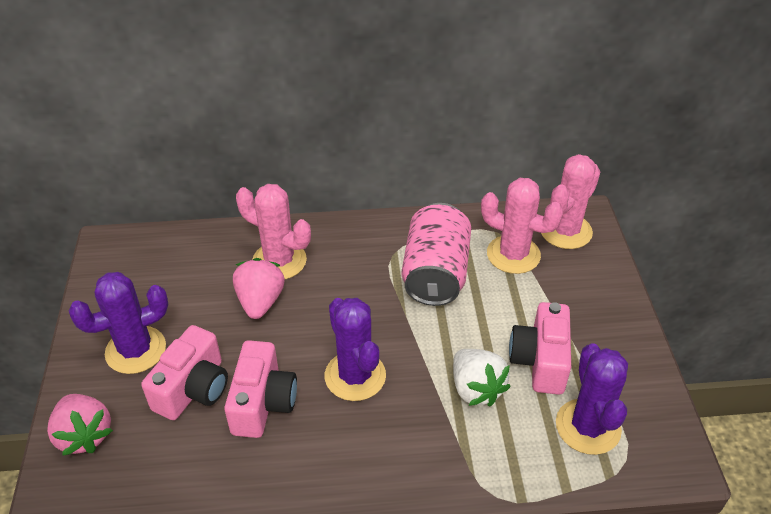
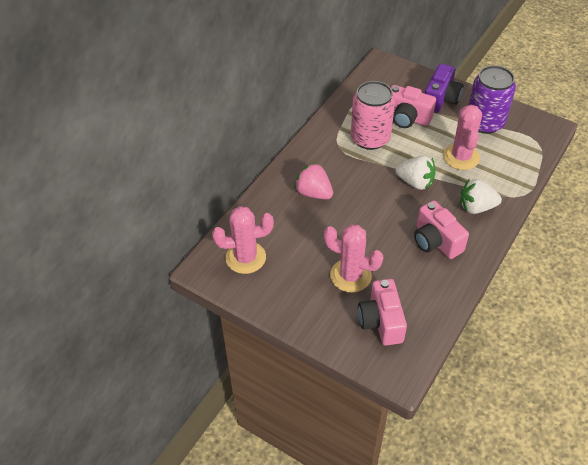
pink strawberry: 2 -> 1
purple cactus: 3 -> 0
purple camera: 0 -> 1
purple can: 0 -> 1
white strawberry: 1 -> 2

